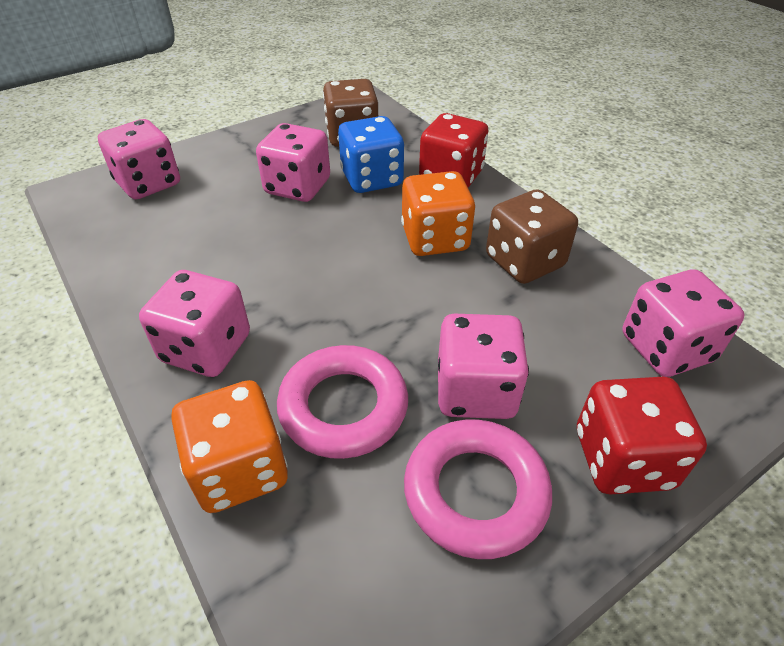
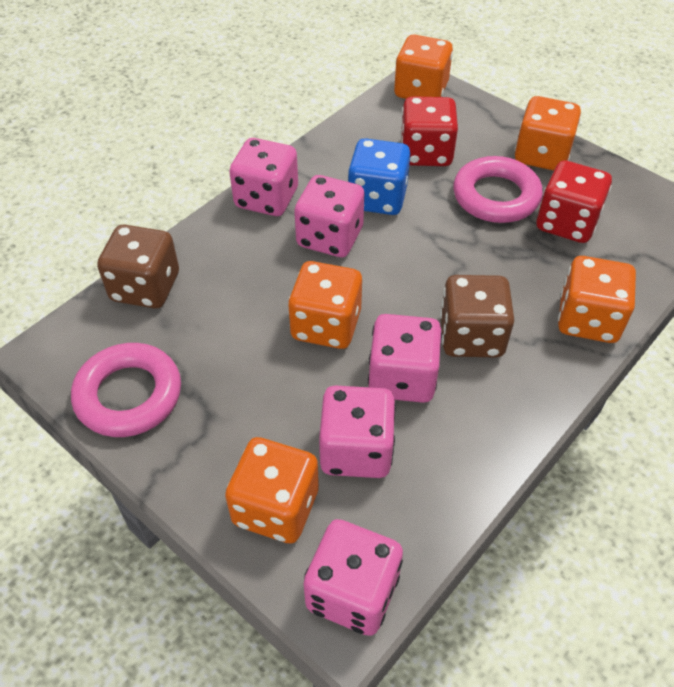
orange dice: 2 -> 5

